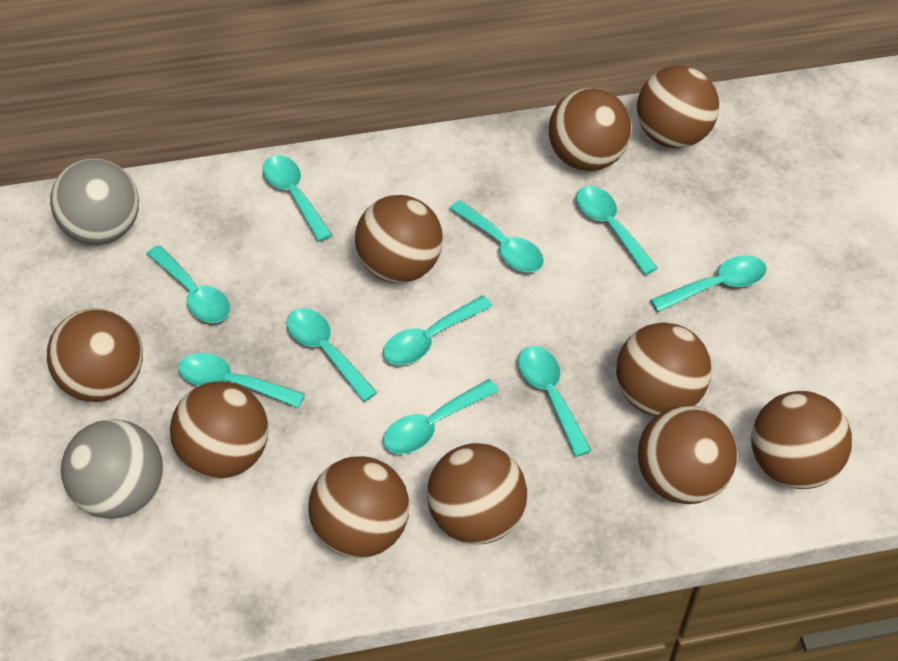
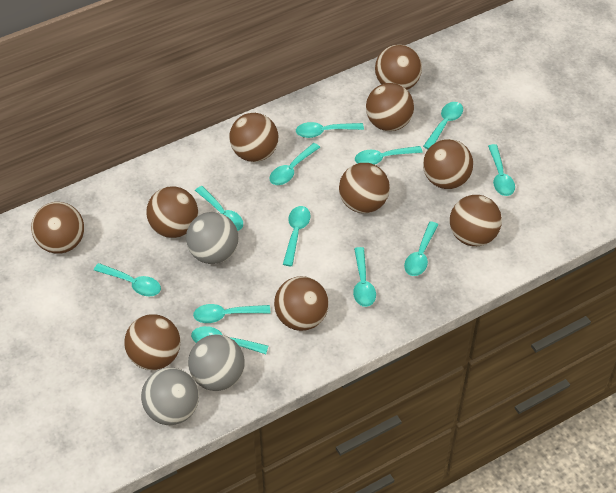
grey ball: 2 -> 3
turquoise spoon: 10 -> 12

